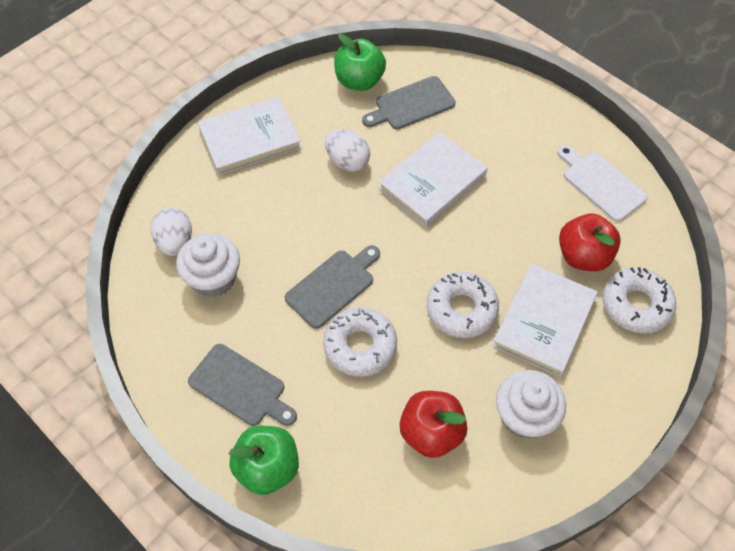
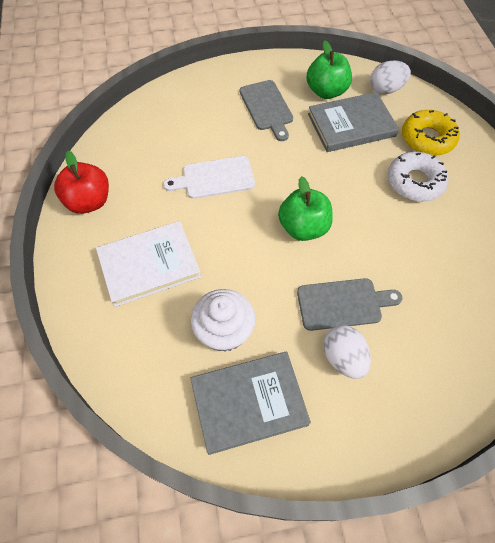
grey book: 0 -> 2
grey cutting board: 3 -> 2
red apple: 2 -> 1
white book: 3 -> 1
white cupcake: 2 -> 1
white donut: 3 -> 1
yellow donut: 0 -> 1

